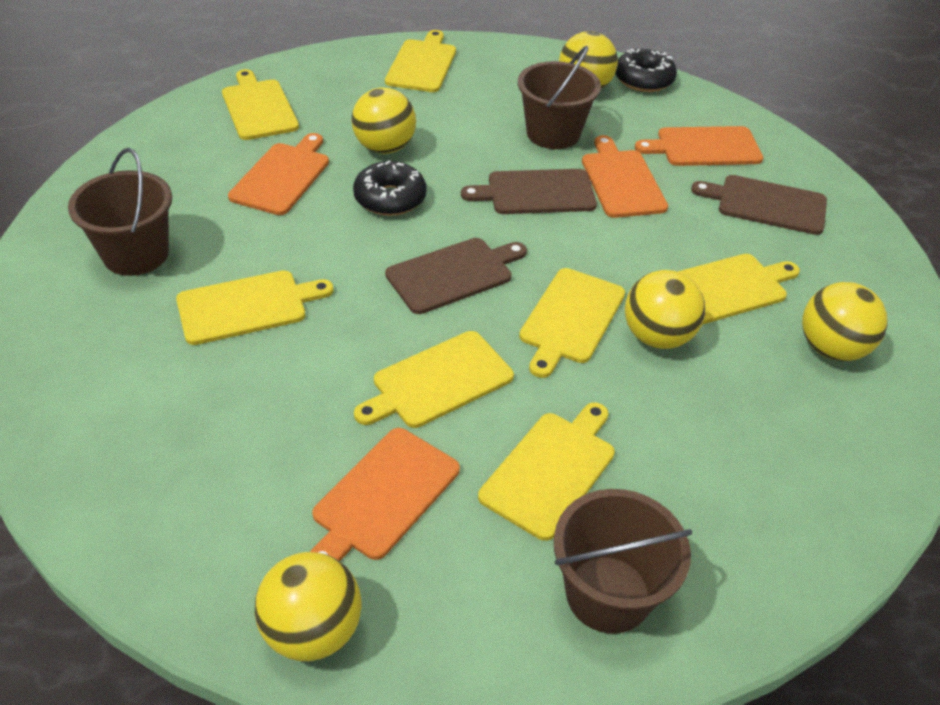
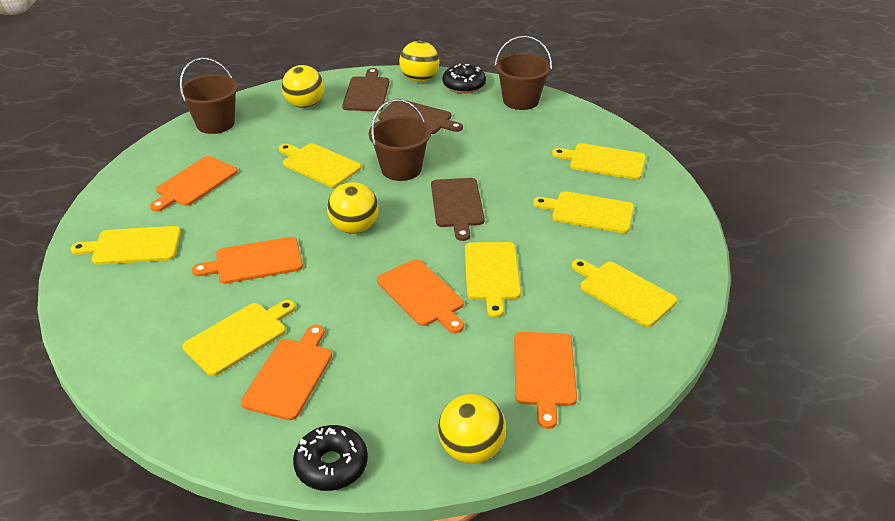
orange cutting board: 4 -> 5
yellow ball: 5 -> 4

